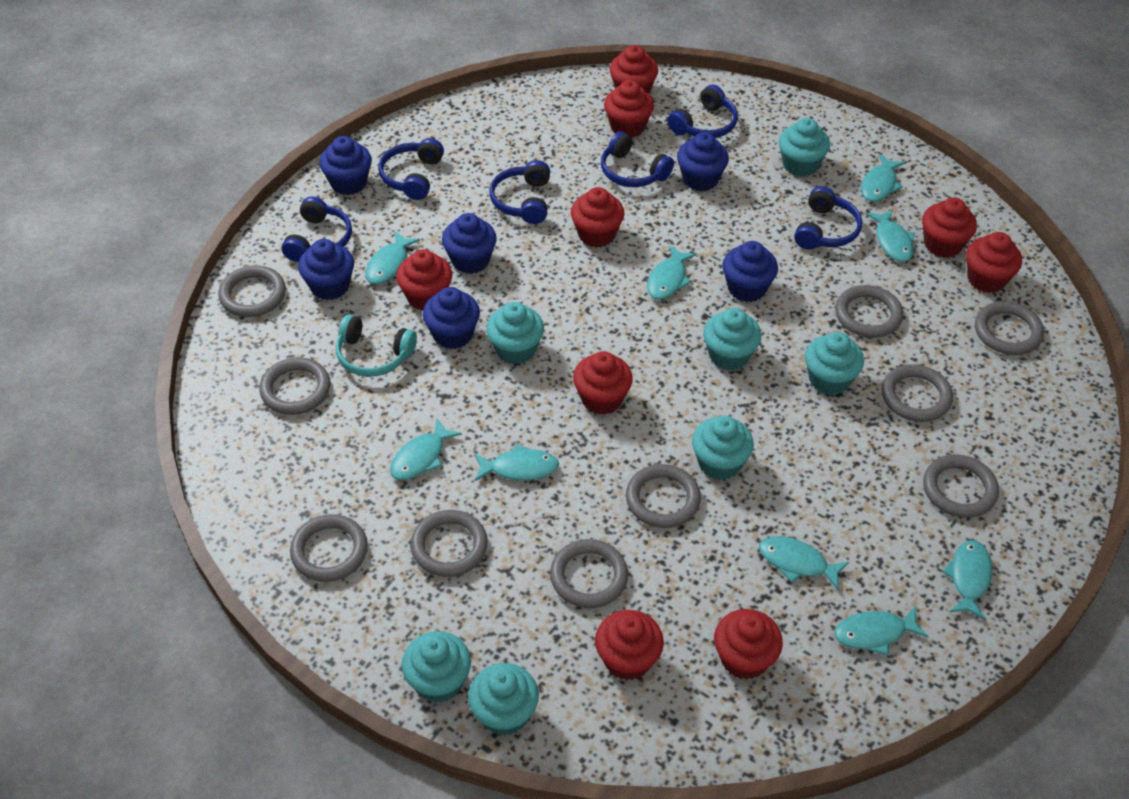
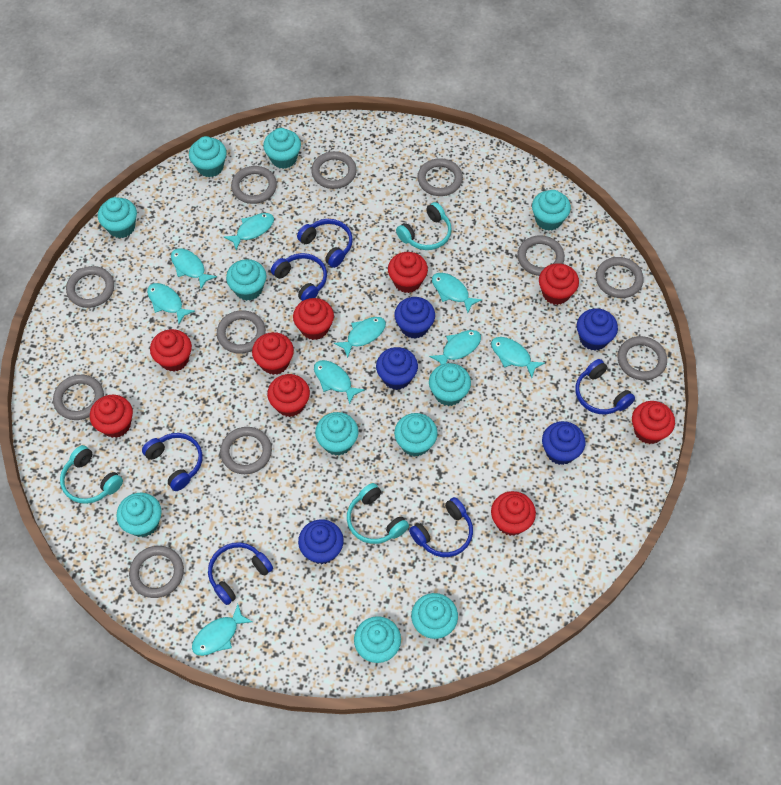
blue cupcake: 6 -> 5
grey ring: 10 -> 11
turquoise cupcake: 7 -> 11
turquoise headphones: 1 -> 3

